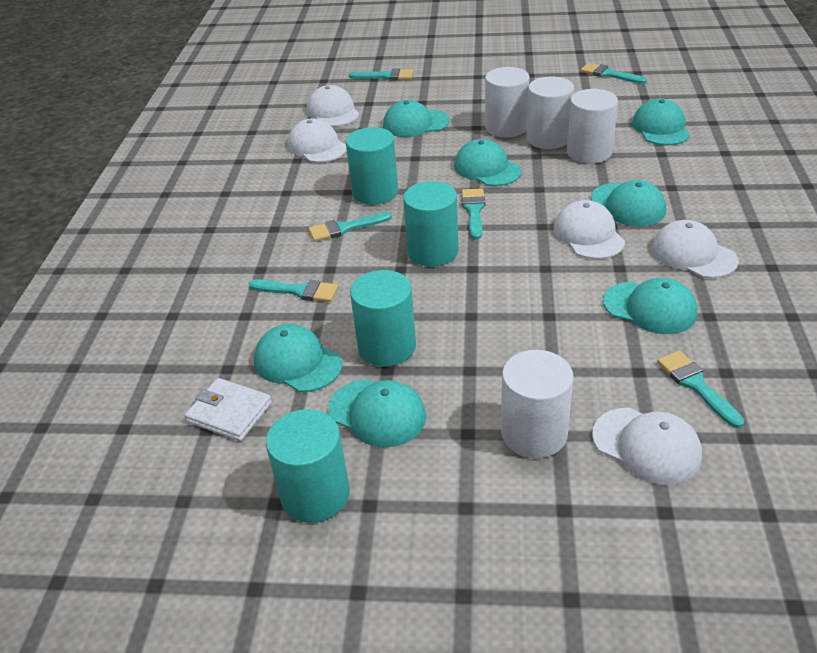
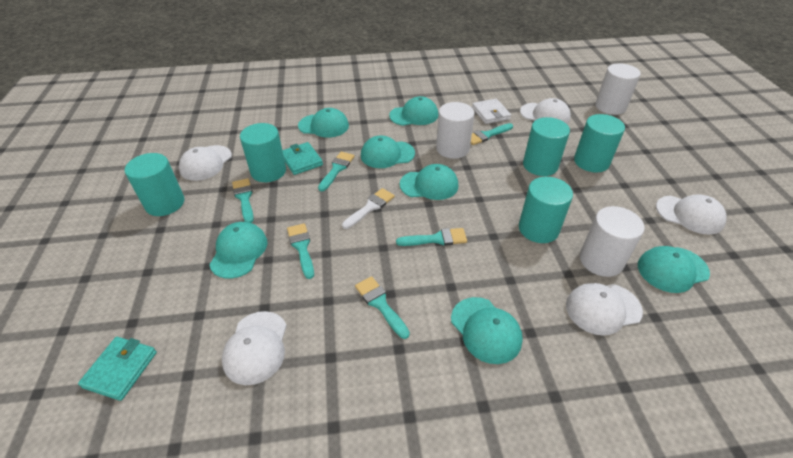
turquoise cylinder: 4 -> 5
turquoise wallet: 0 -> 2
white brush: 0 -> 1
white cylinder: 4 -> 3

